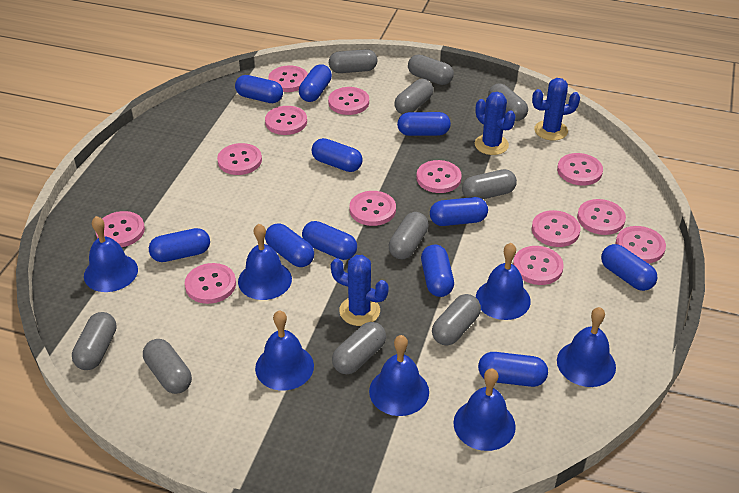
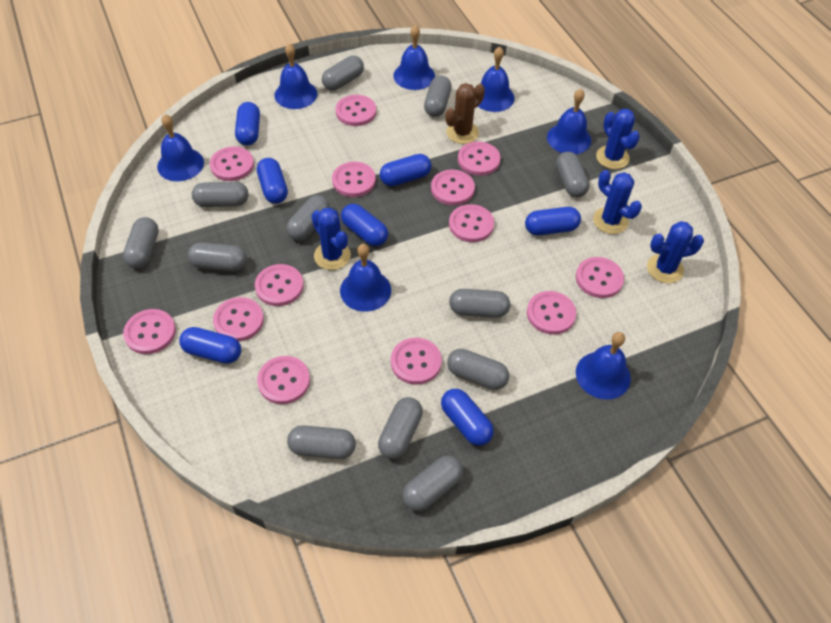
blue cactus: 3 -> 4
blue capsule: 11 -> 7
brown cactus: 0 -> 1
grey capsule: 10 -> 12

